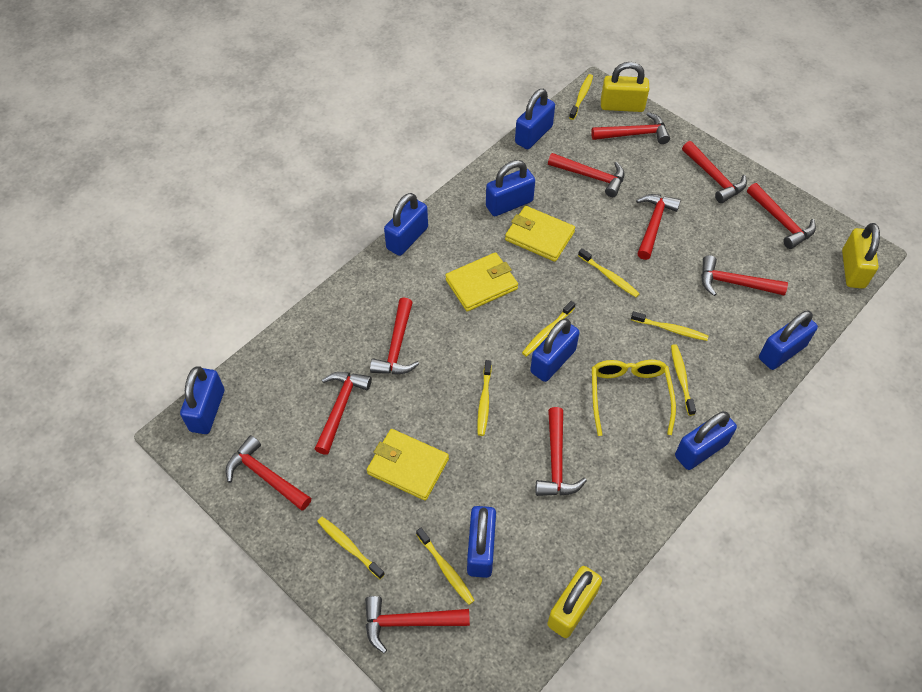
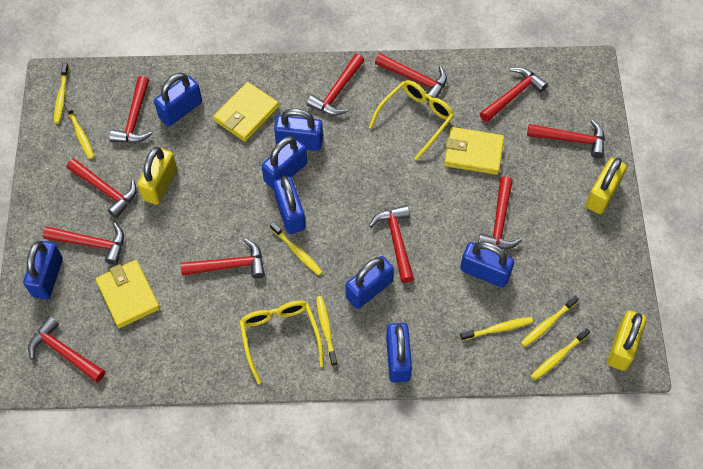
yellow glasses: 1 -> 2
yellow toothbrush: 8 -> 7

